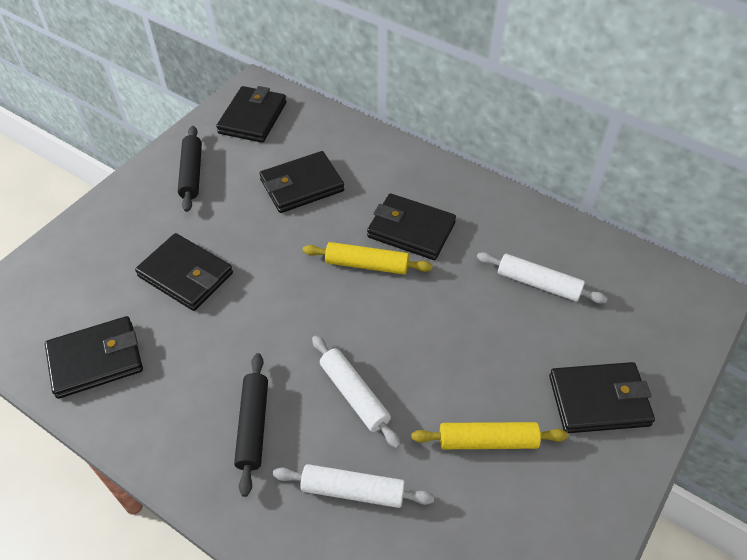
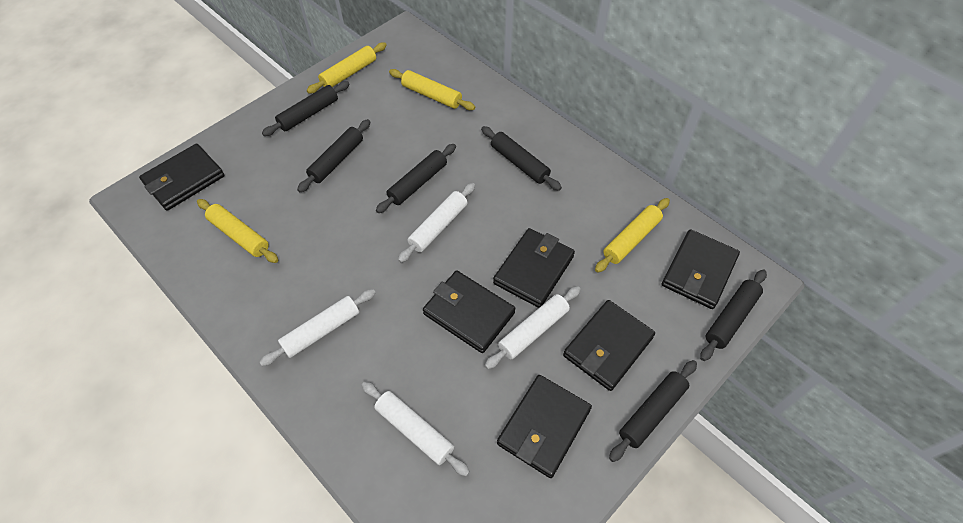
black rolling pin: 2 -> 6
white rolling pin: 3 -> 4
yellow rolling pin: 2 -> 4

